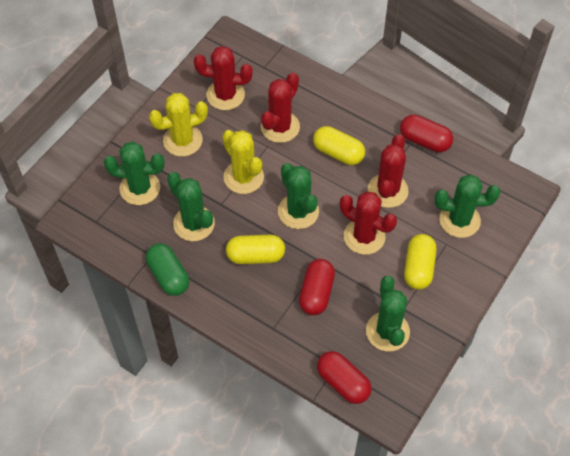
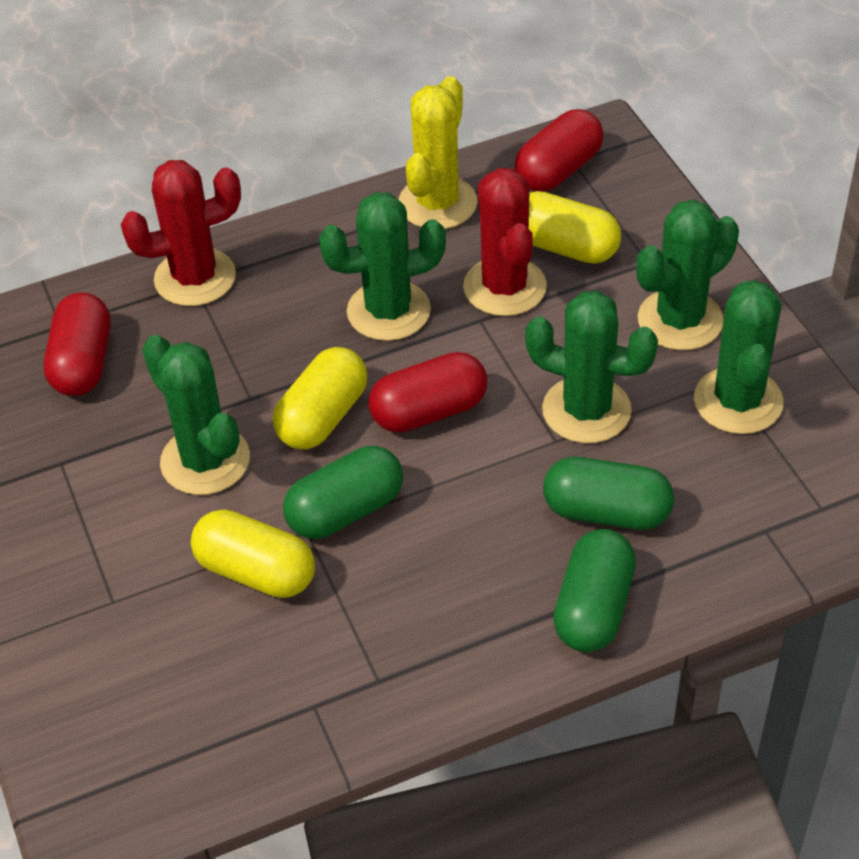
green capsule: 1 -> 3
red cactus: 4 -> 2
yellow cactus: 2 -> 1

